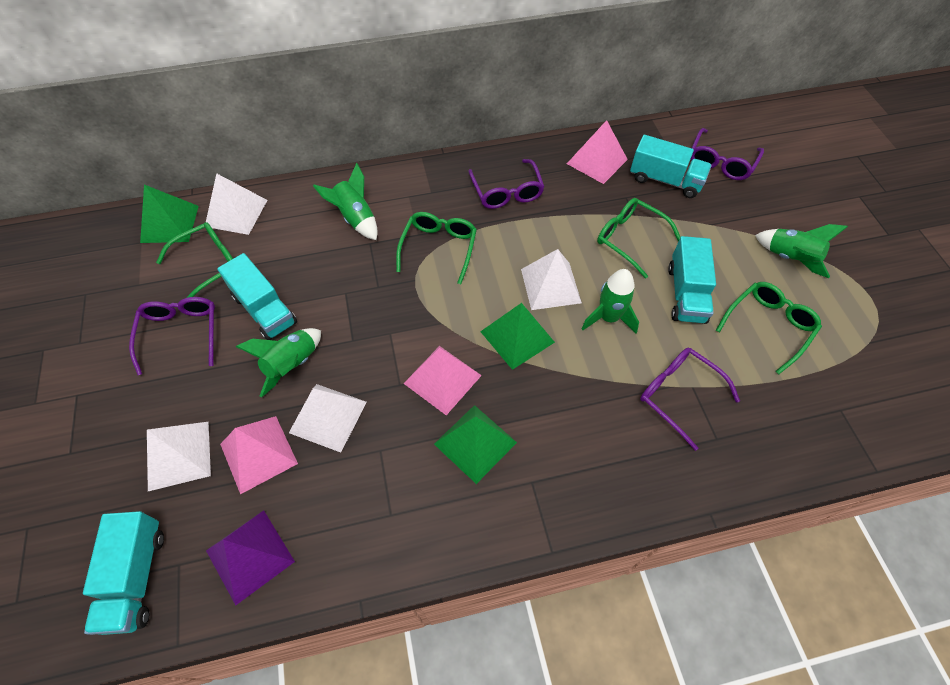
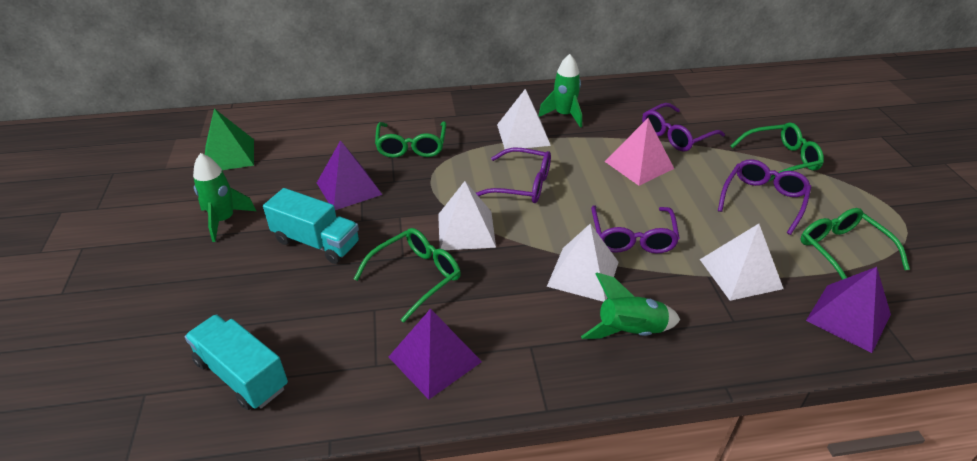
green pyramid: 3 -> 1
green rocket: 4 -> 3
pink pyramid: 3 -> 1
purple pyramid: 1 -> 3
turquoise truck: 4 -> 2

